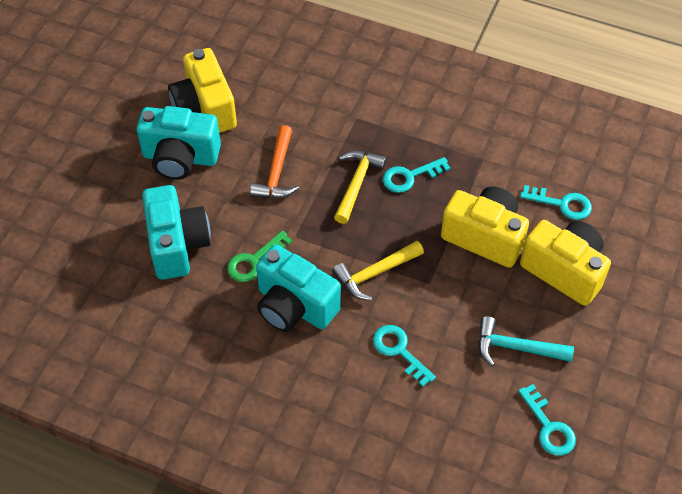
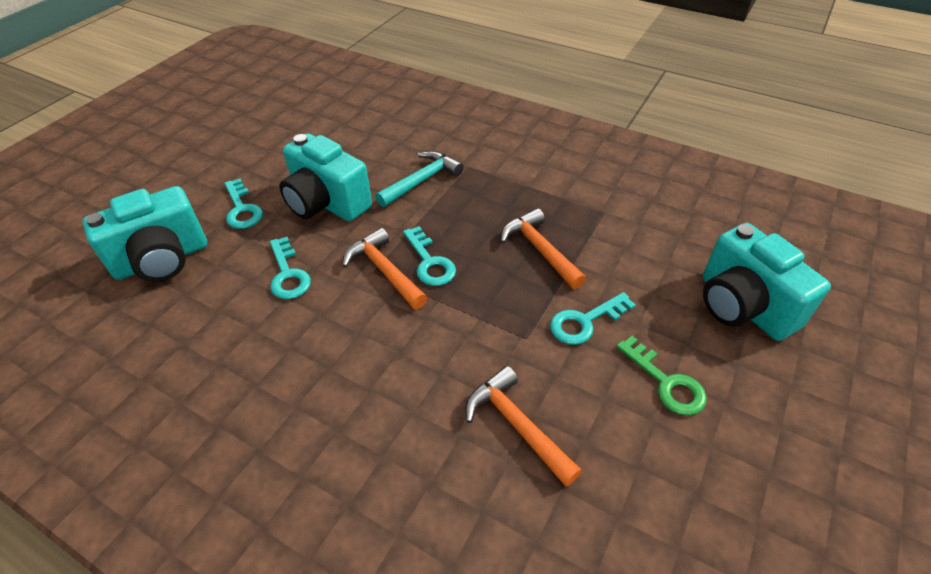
orange hammer: 1 -> 3
yellow camera: 3 -> 0
yellow hammer: 2 -> 0

